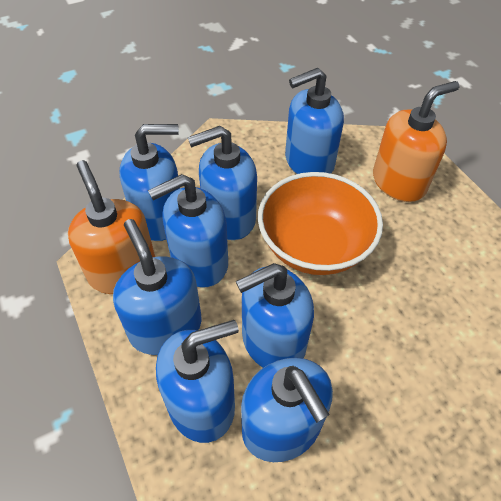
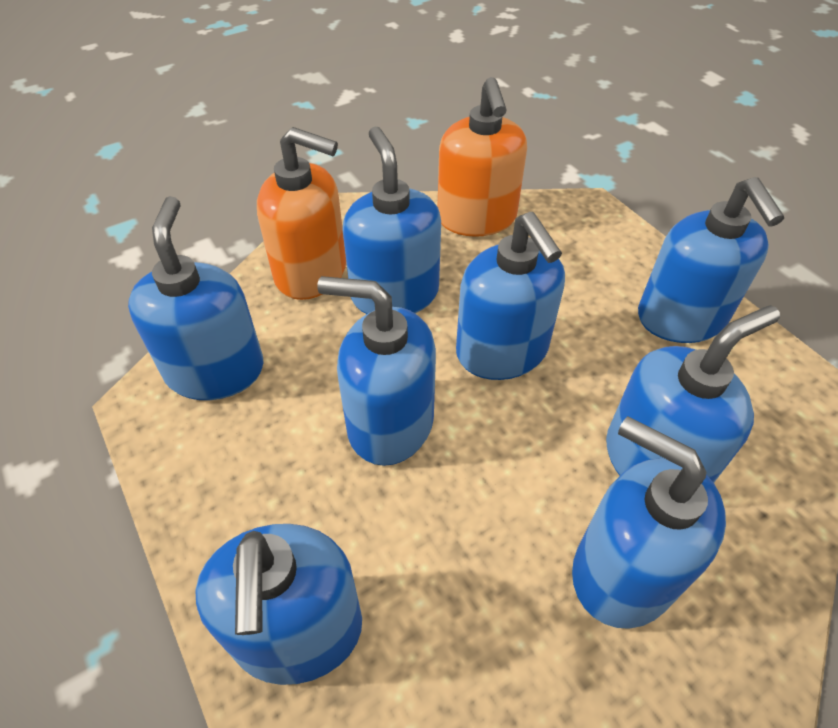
orange bowl: 1 -> 0

